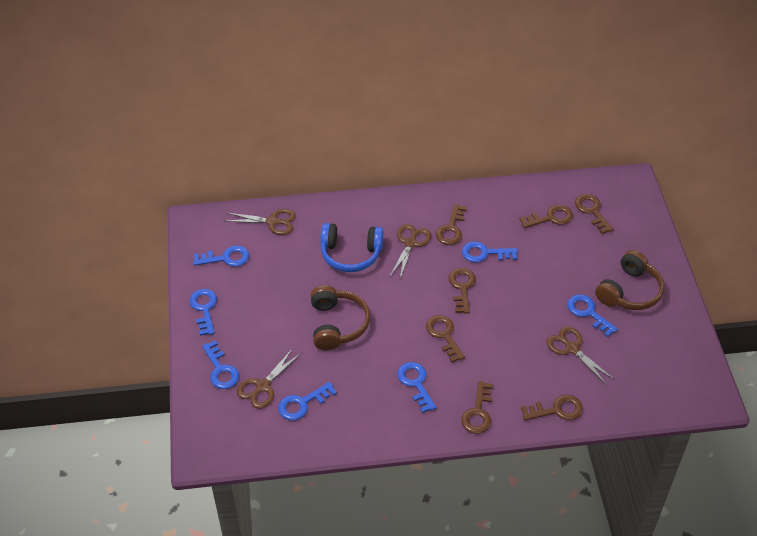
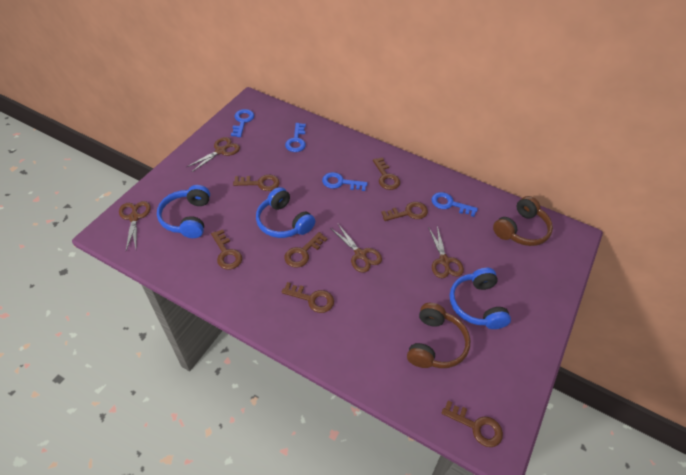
blue headphones: 1 -> 3
blue key: 7 -> 4

